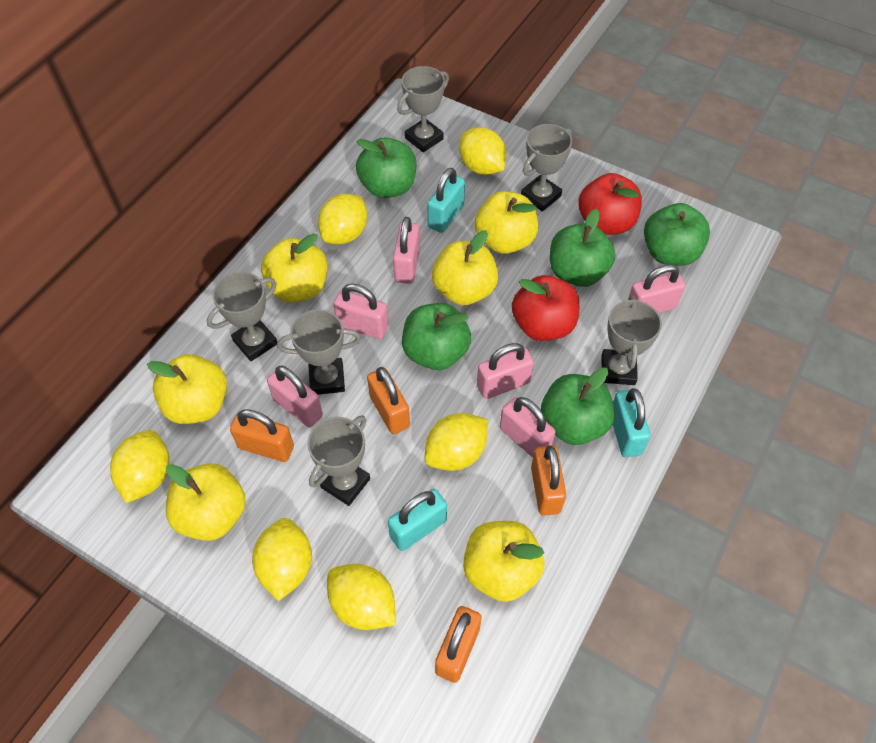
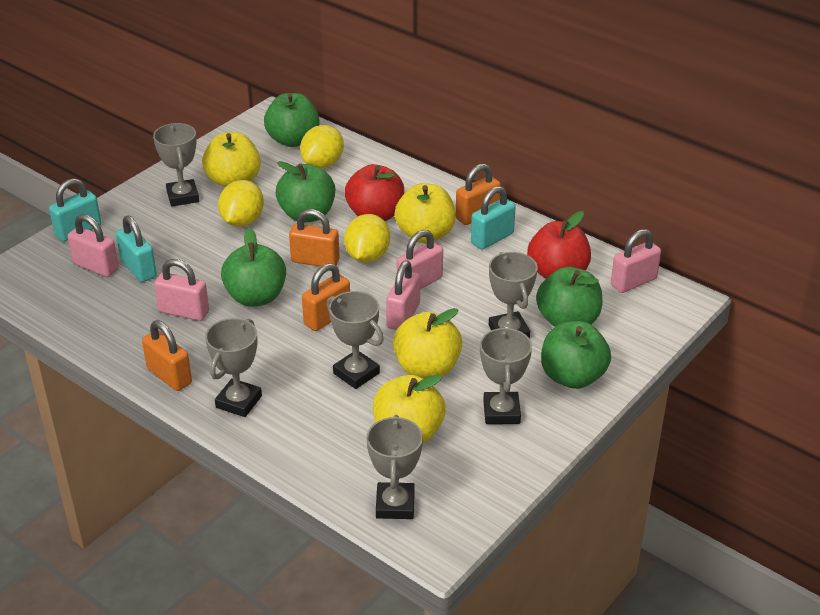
pink padlock: 6 -> 5
yellow apple: 6 -> 4
yellow lemon: 6 -> 3

